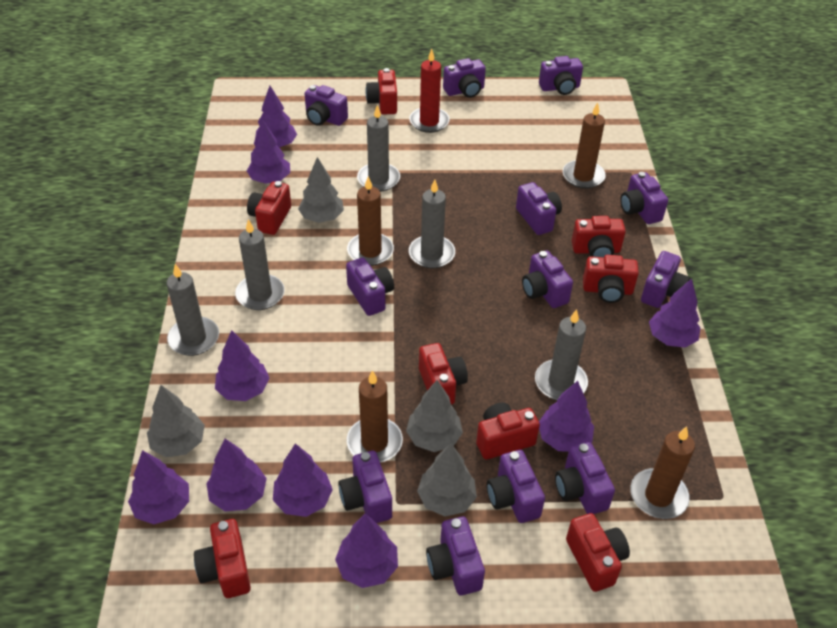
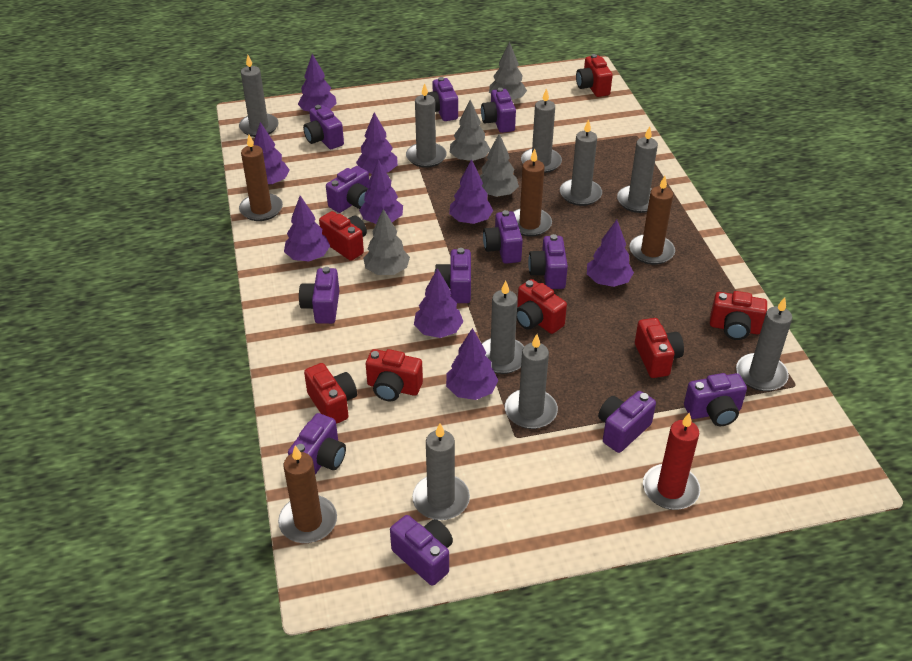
grey candle: 5 -> 9
red camera: 8 -> 7

